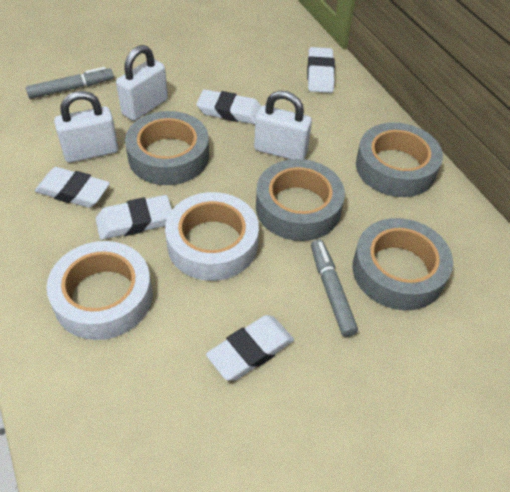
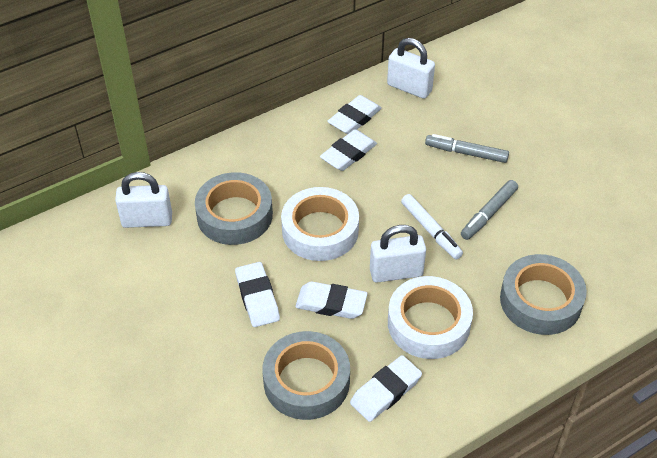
grey tape: 4 -> 3
white marker: 0 -> 1

